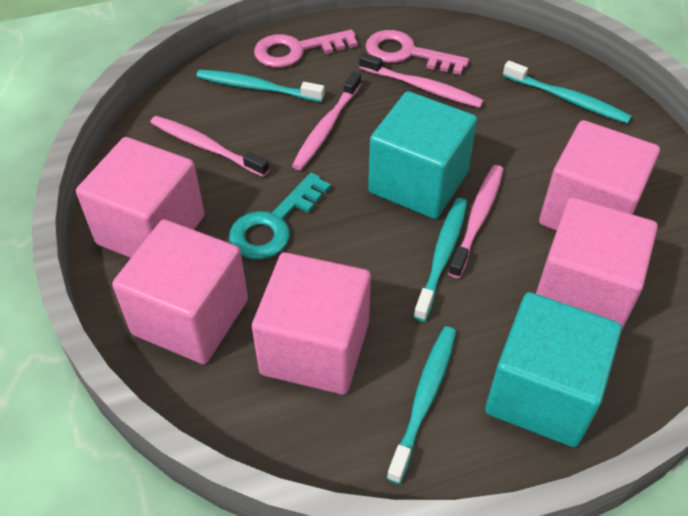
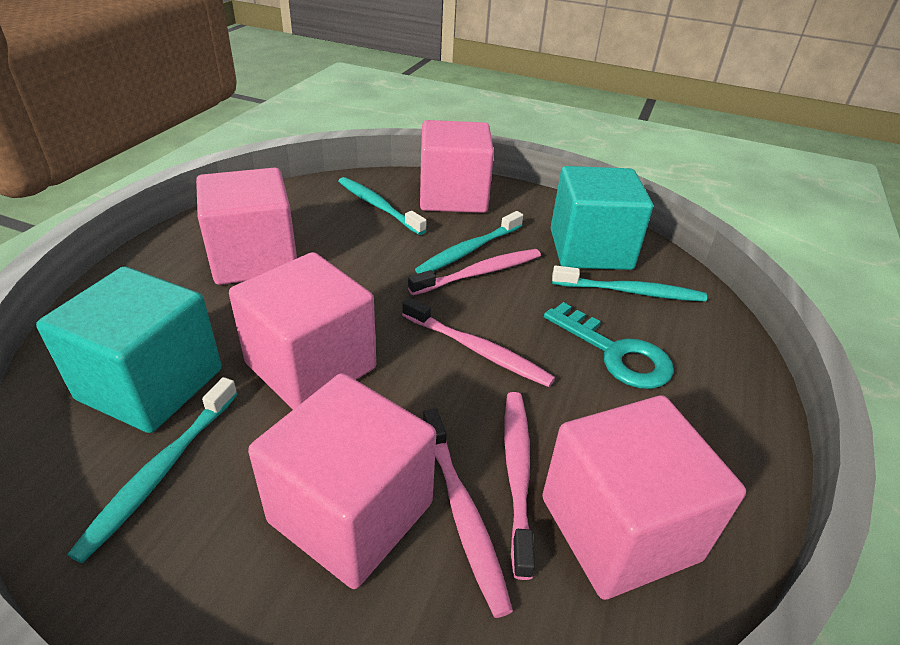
pink key: 2 -> 0

